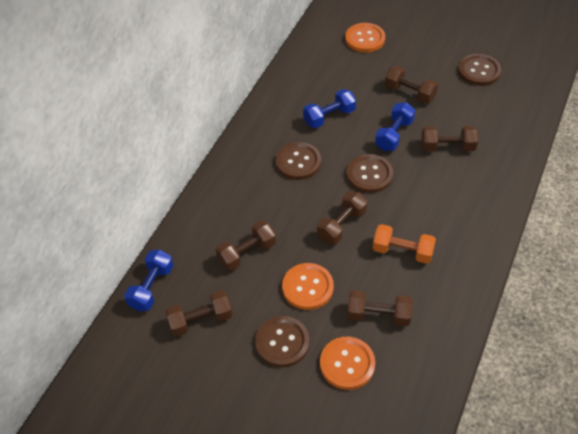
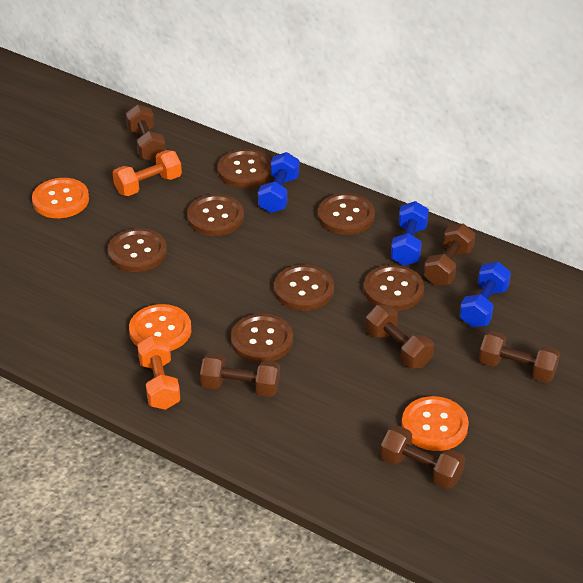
brown button: 4 -> 7
orange dumbbell: 1 -> 2

